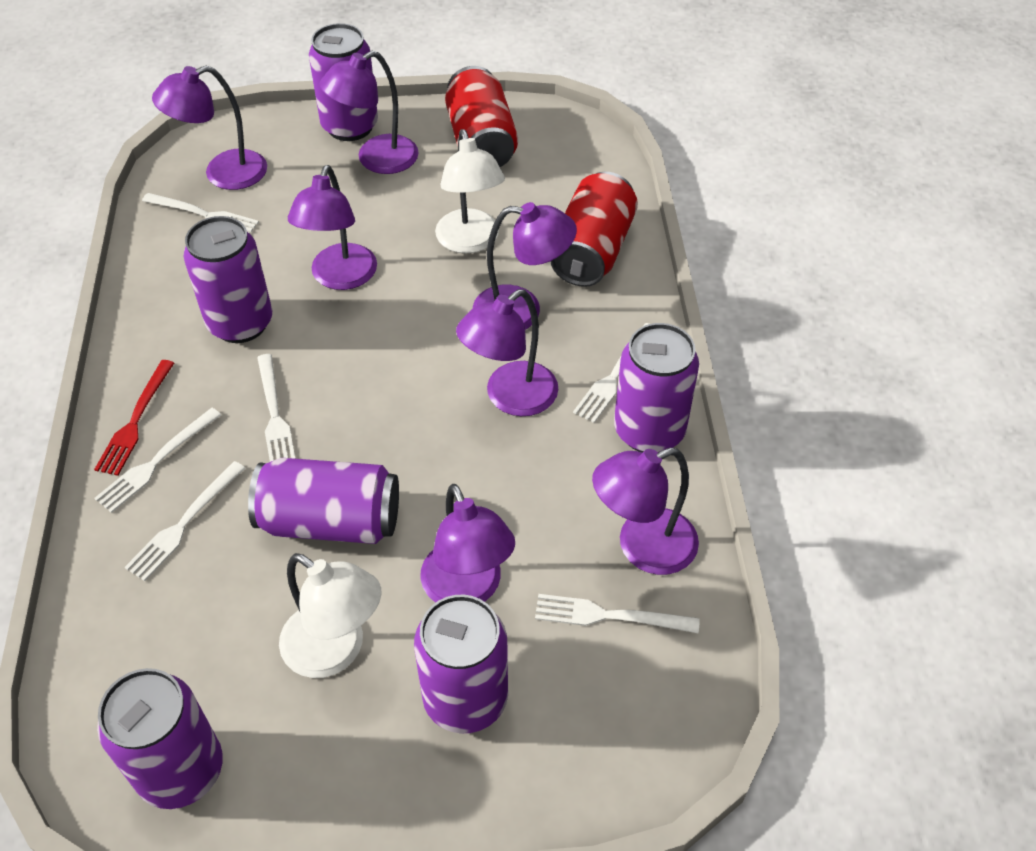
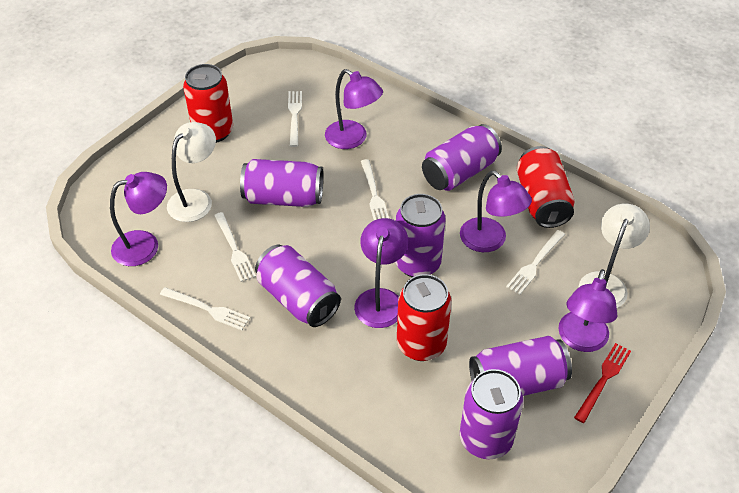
purple lamp: 7 -> 5
red can: 2 -> 3
white fork: 6 -> 5

